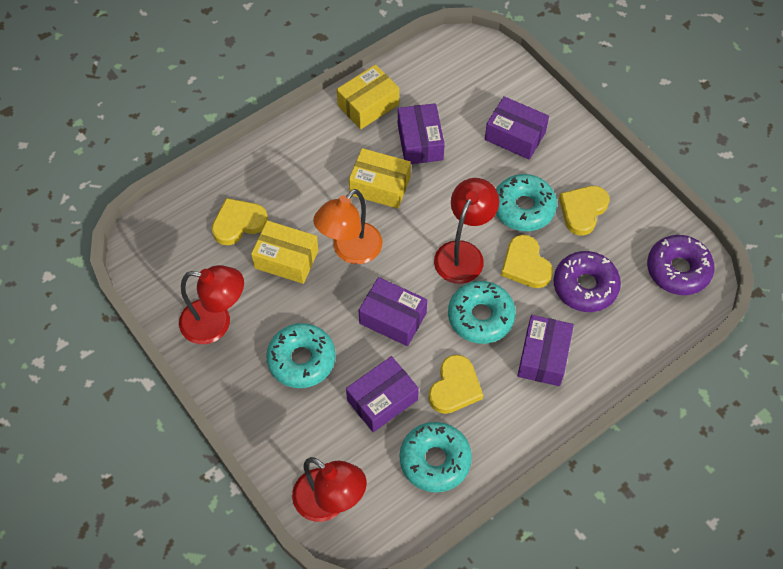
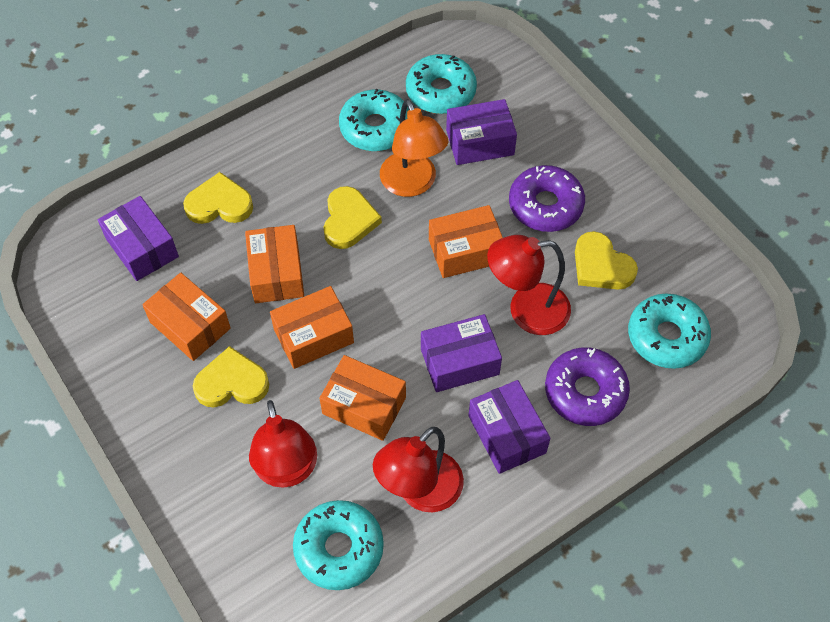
orange box: 0 -> 5
purple box: 5 -> 4
yellow box: 3 -> 0

